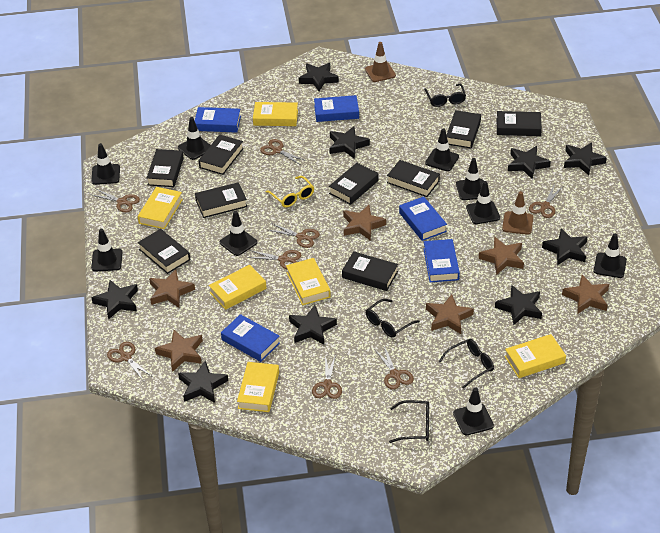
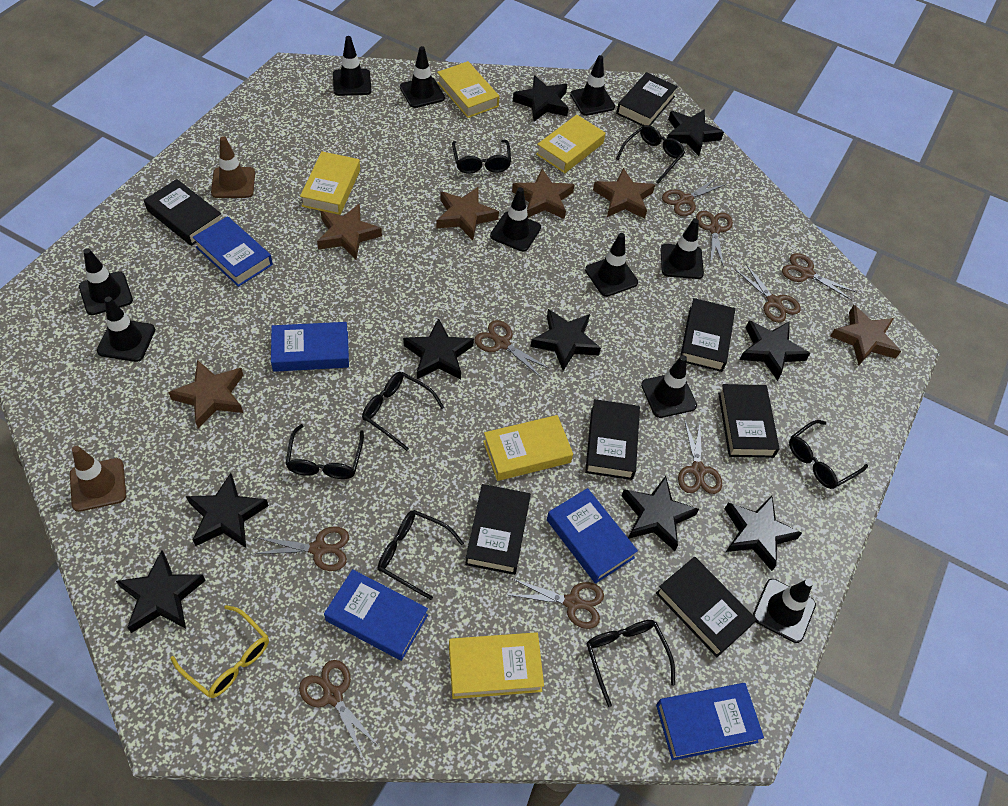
black book: 9 -> 7
black glasses: 4 -> 7
black traffic cone: 9 -> 10
brown scissors: 8 -> 9
yellow book: 6 -> 5

